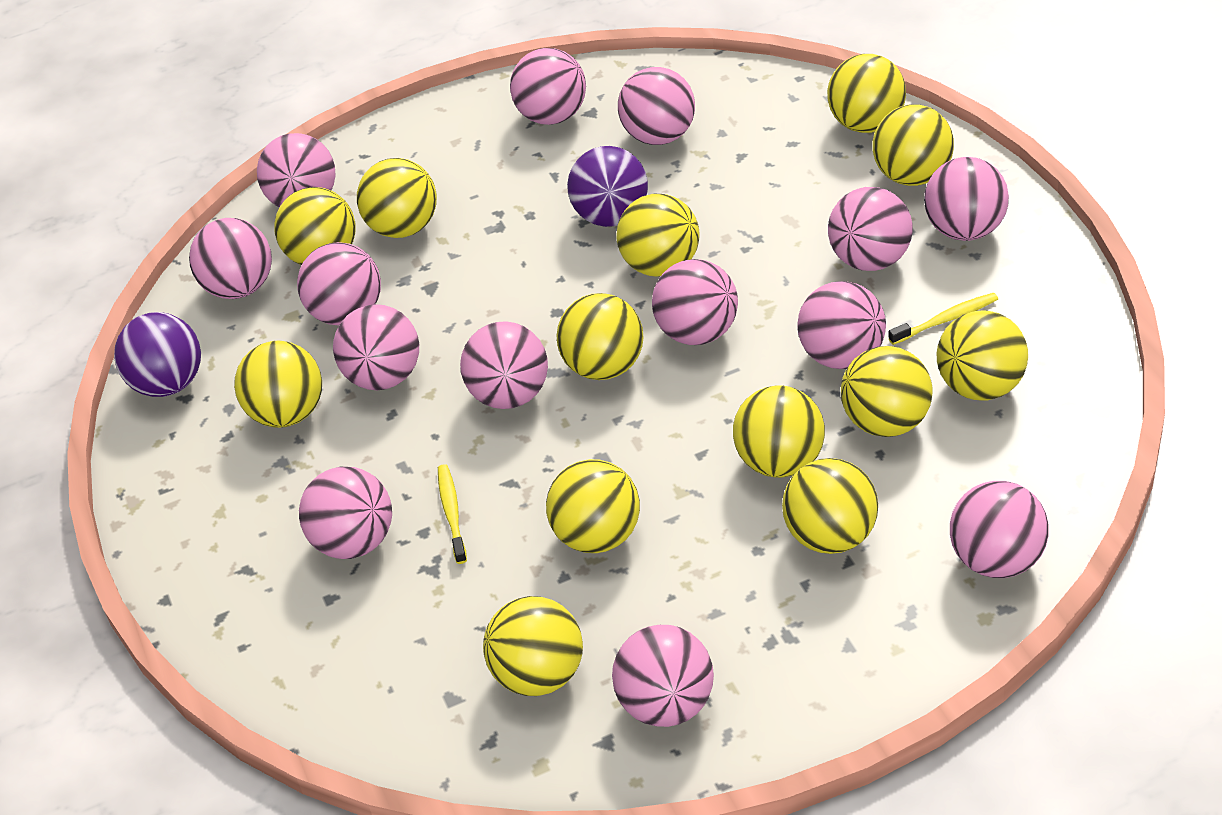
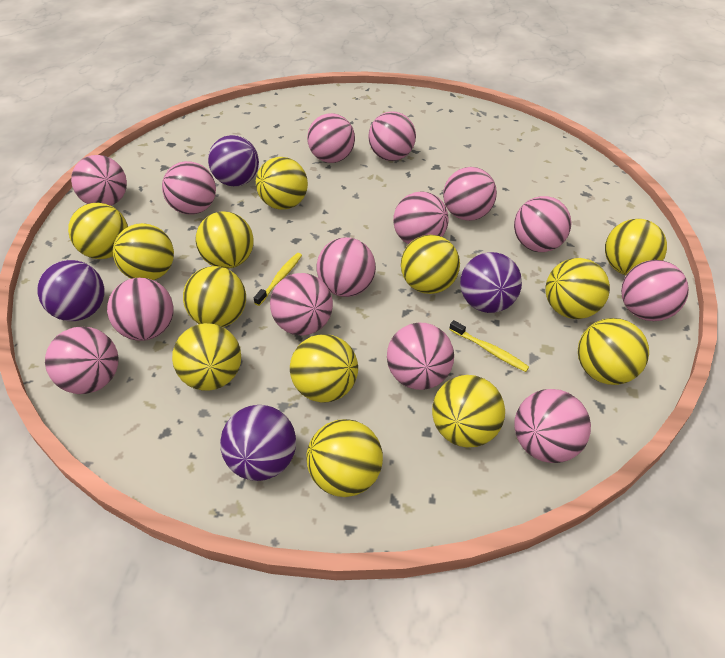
purple ball: 2 -> 4

